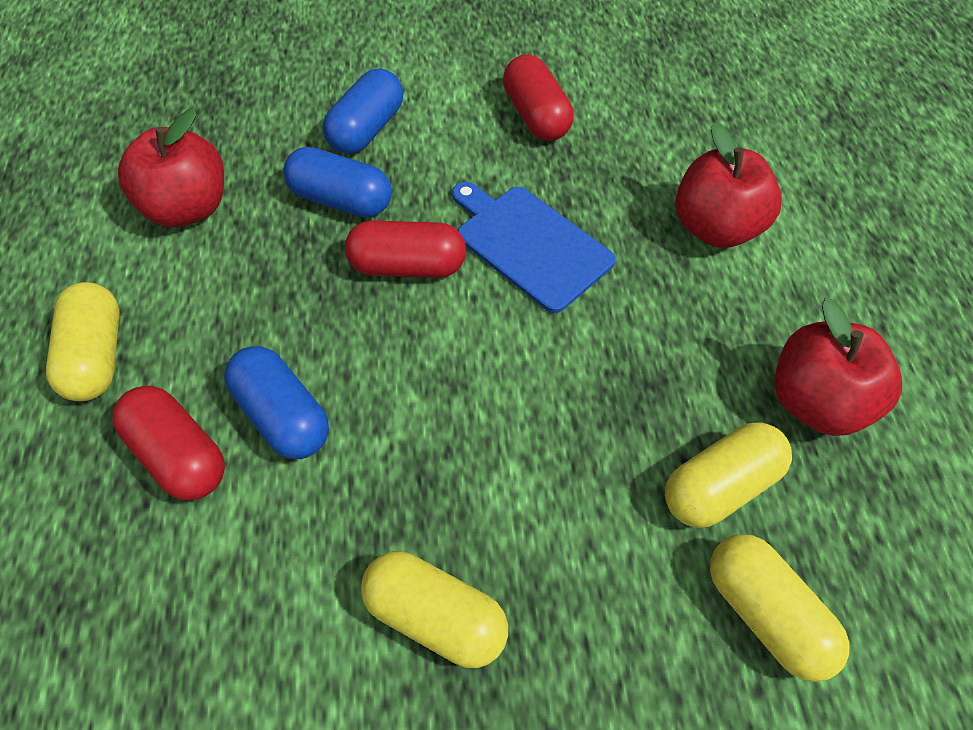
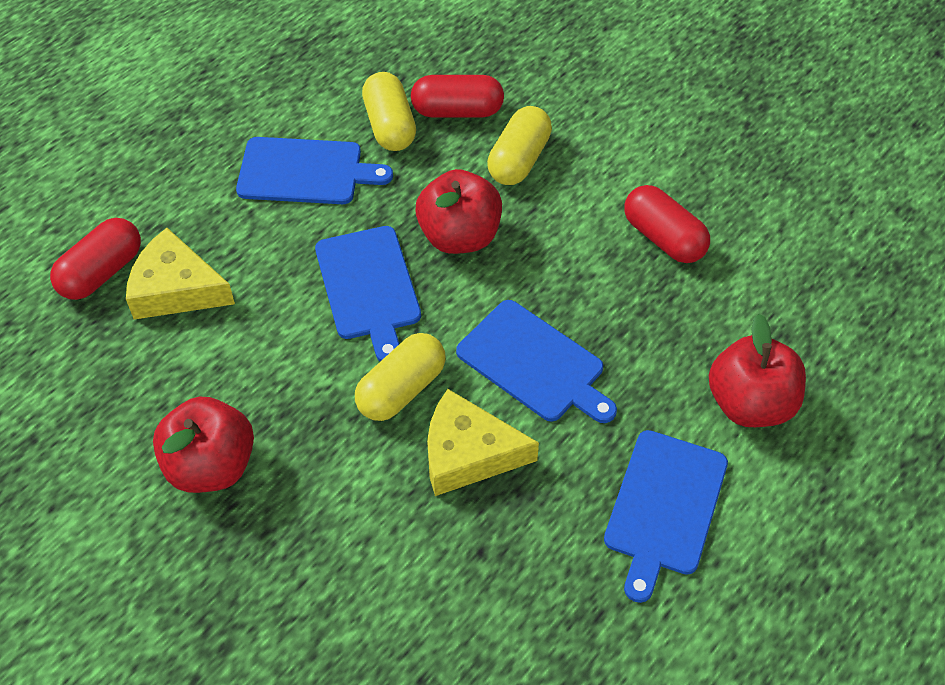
blue capsule: 3 -> 0
blue cutting board: 1 -> 4
yellow capsule: 4 -> 3
yellow cheese: 0 -> 2

